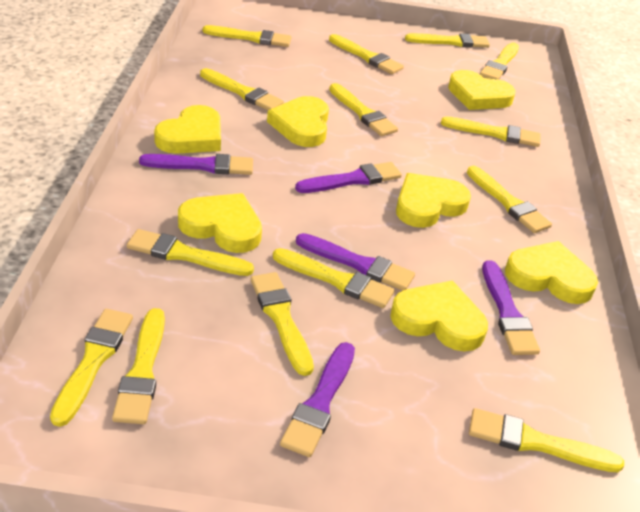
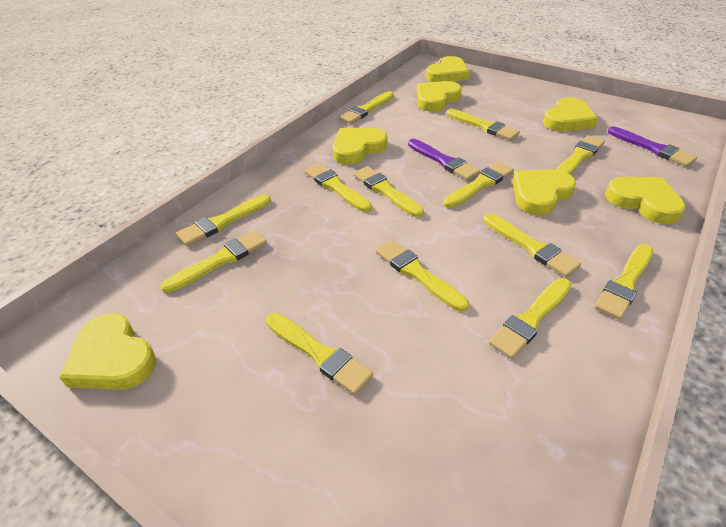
purple brush: 5 -> 2
yellow brush: 14 -> 13

